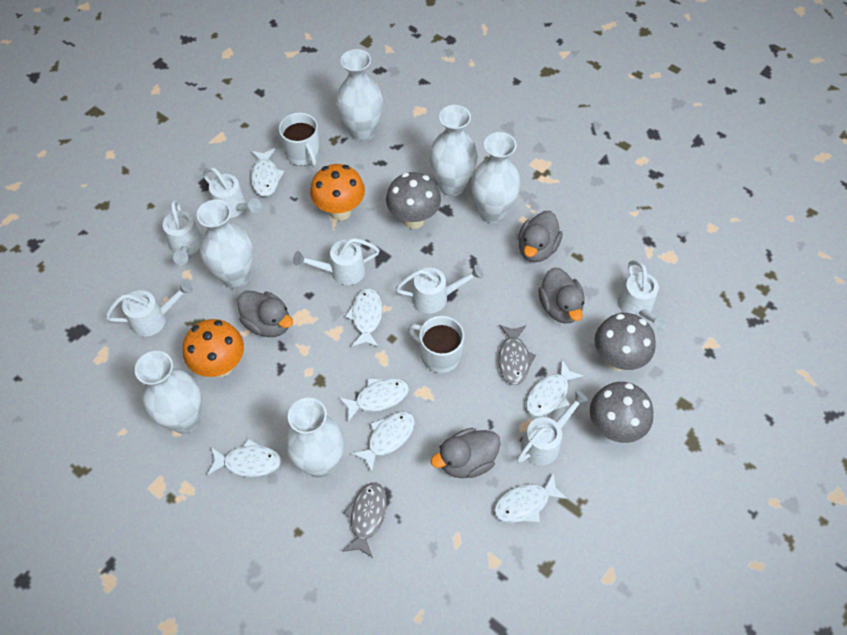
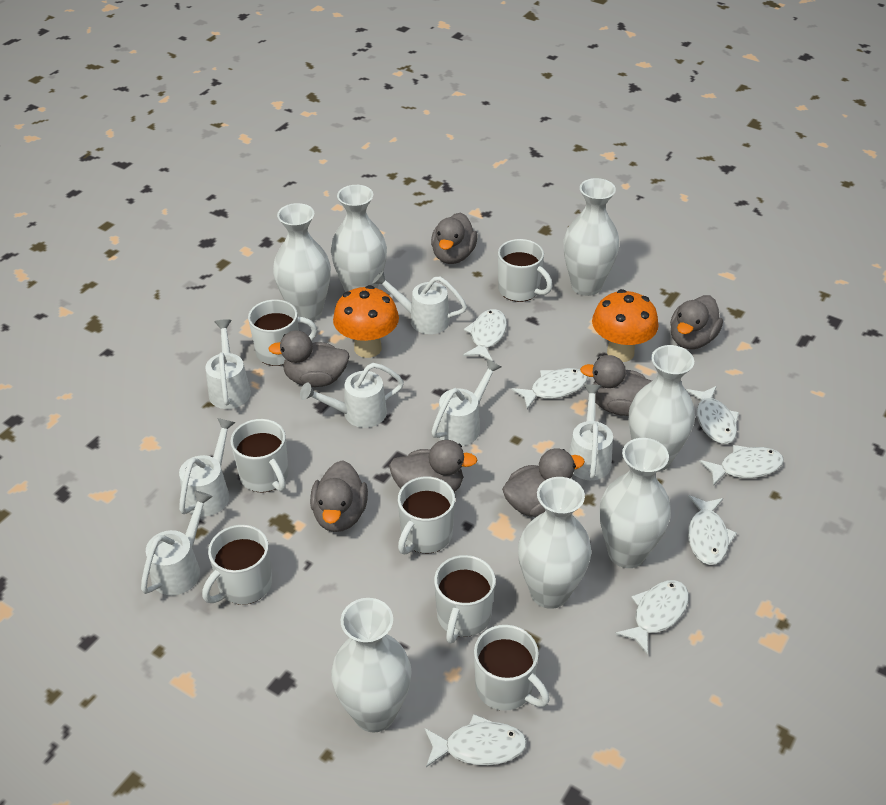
grey duck: 4 -> 7
grey fish: 2 -> 0
grey mushroom: 3 -> 0
white mug: 2 -> 7
white vase: 6 -> 7

